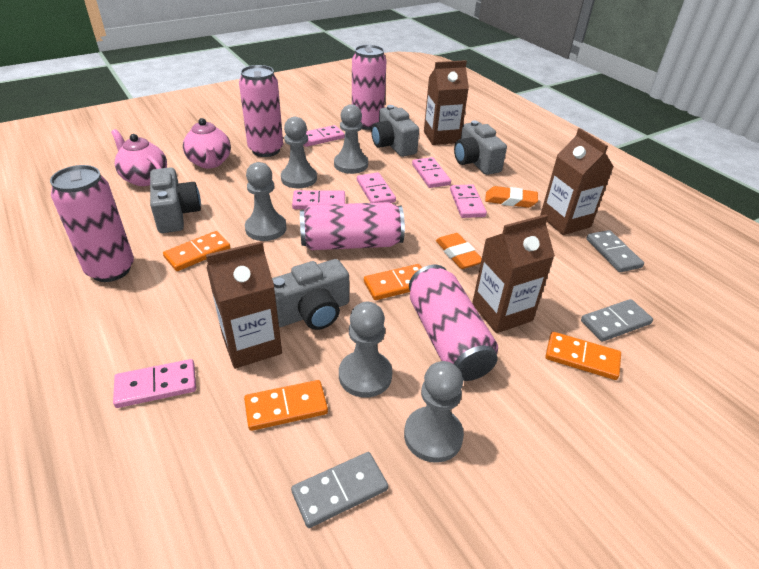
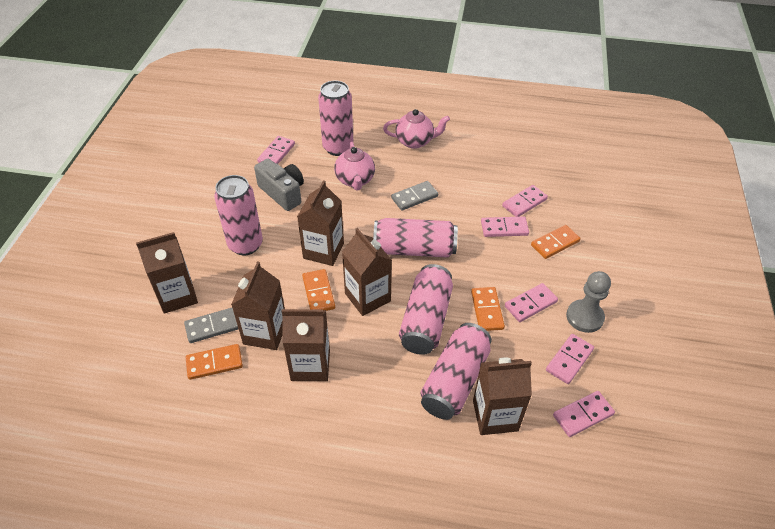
brown carton: 4 -> 6
grey camera: 4 -> 1
grey domino: 3 -> 2
grey pawn: 5 -> 1
orange eraser: 2 -> 0

